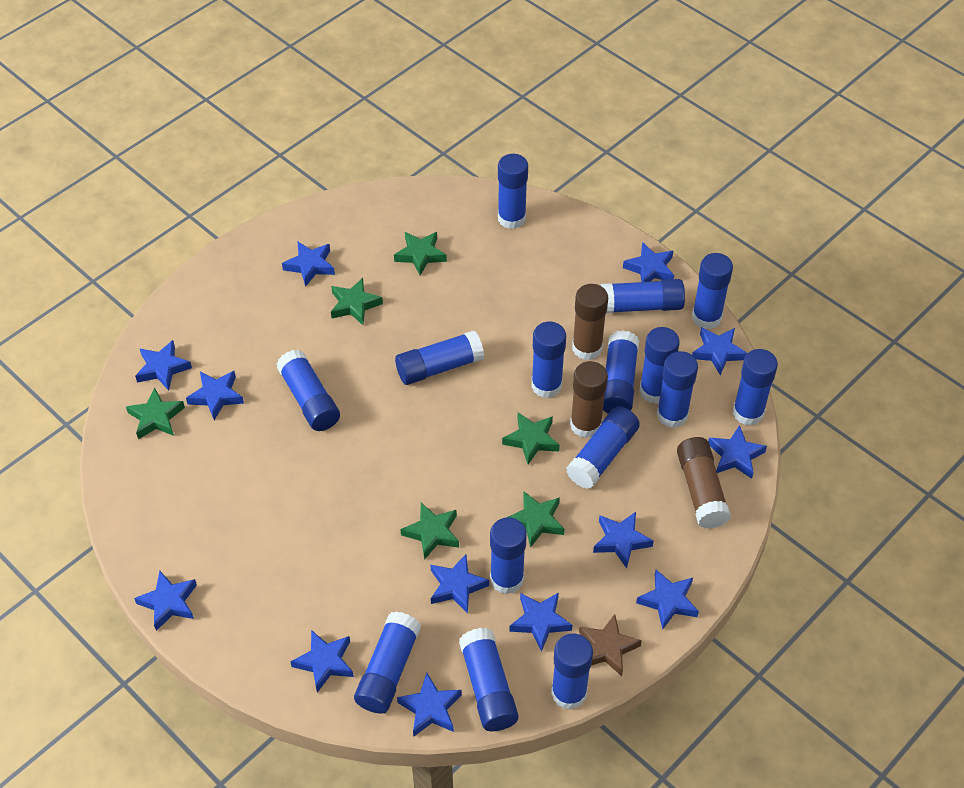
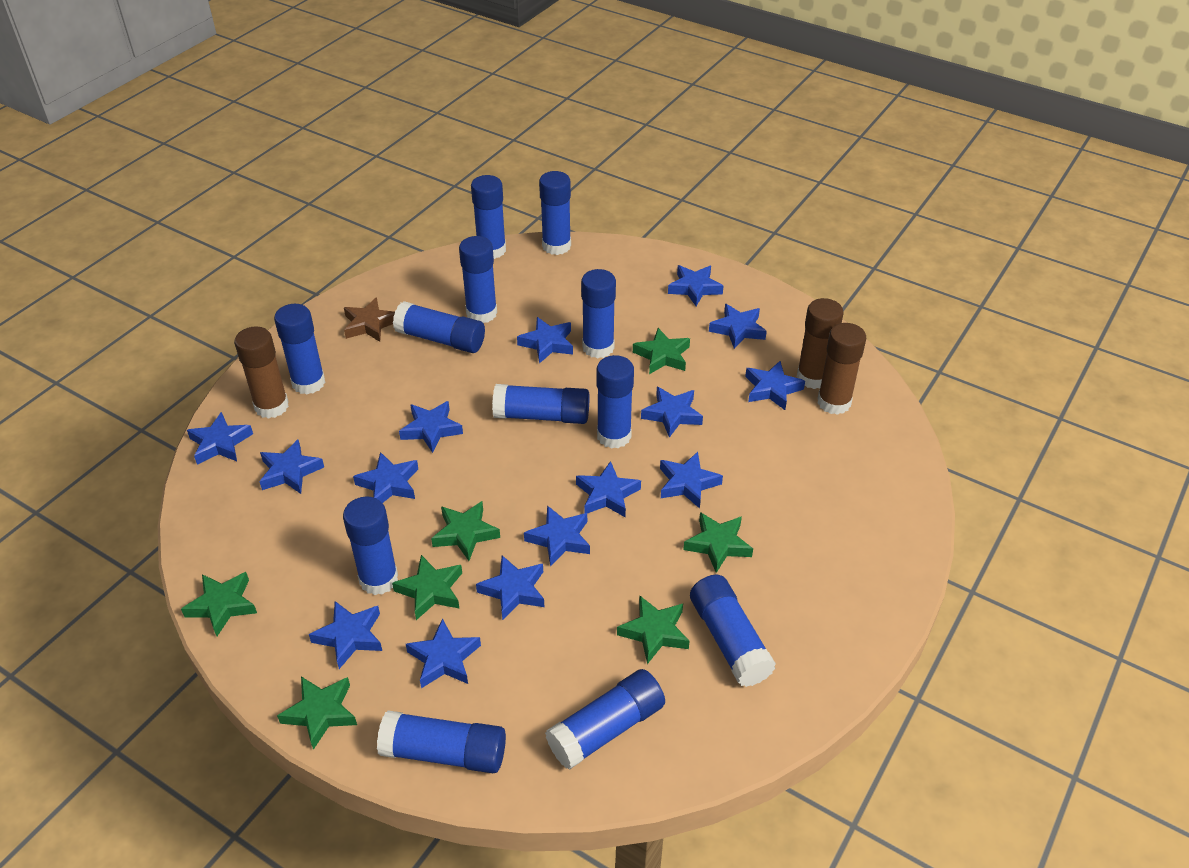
blue glue stick: 15 -> 12
blue star: 13 -> 15
green star: 6 -> 7

